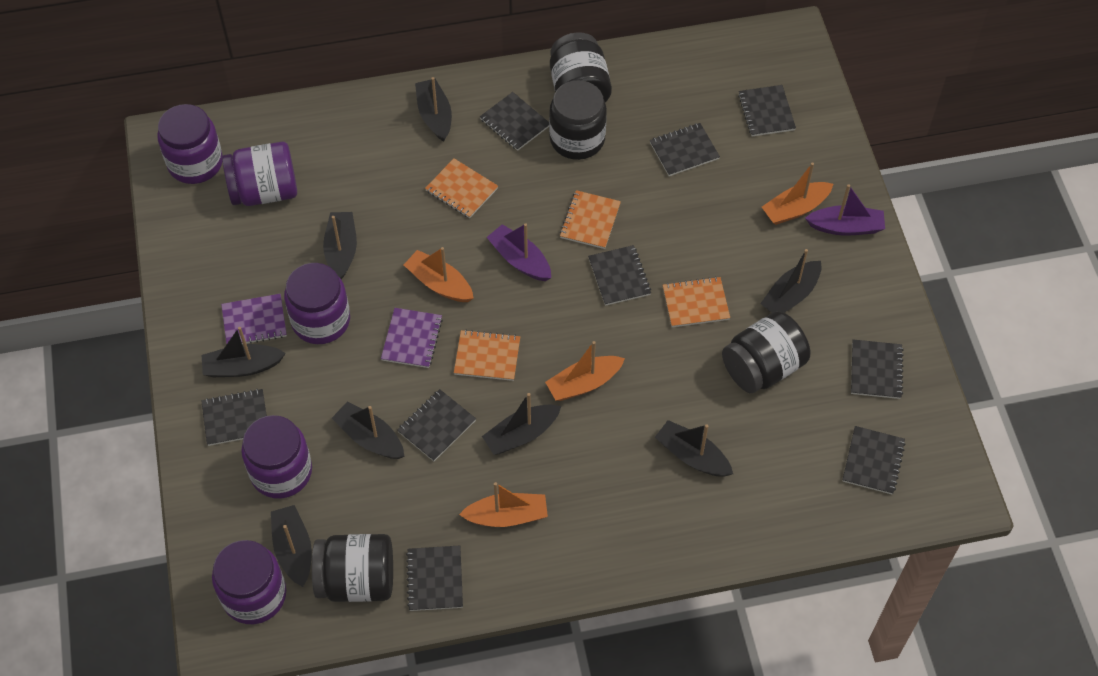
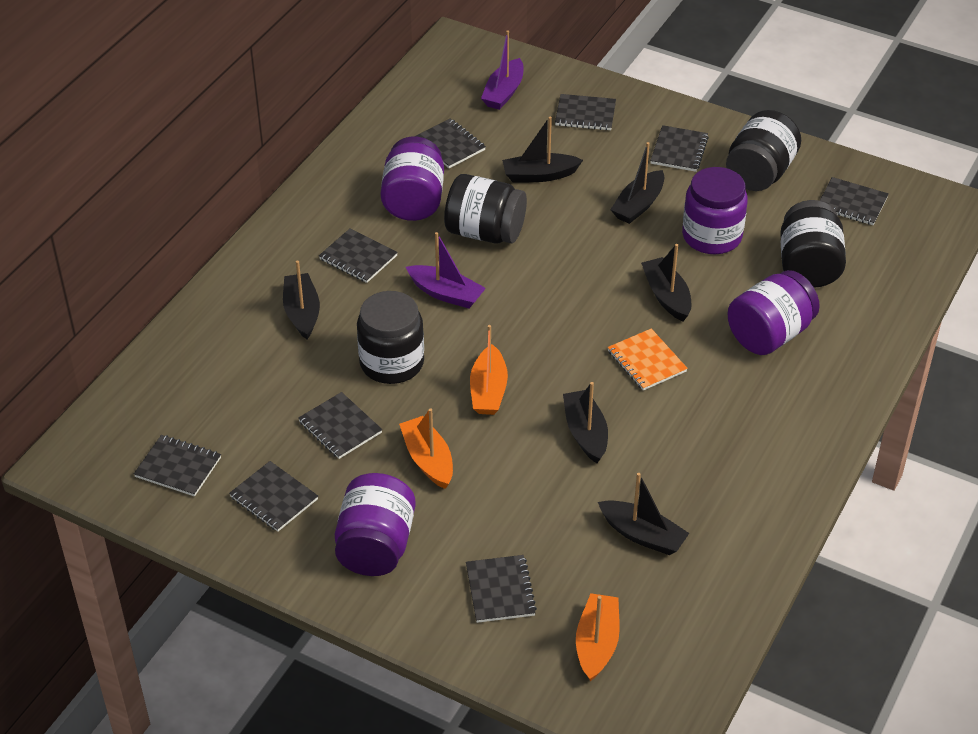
black boat: 8 -> 6
orange boat: 4 -> 3
orange notebook: 4 -> 1
purple jar: 5 -> 4
purple notebook: 2 -> 0

